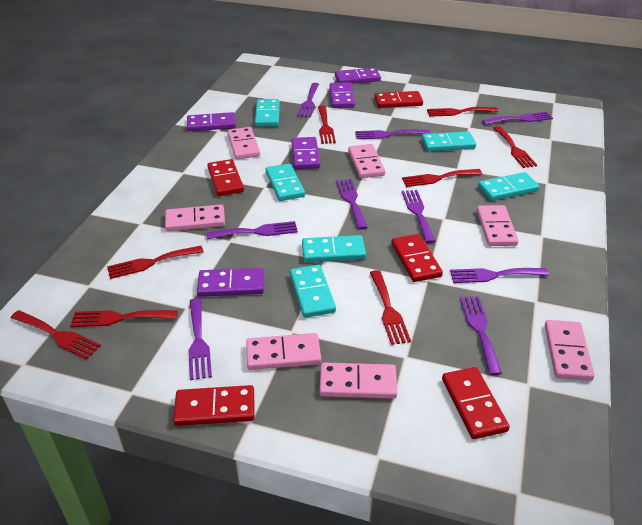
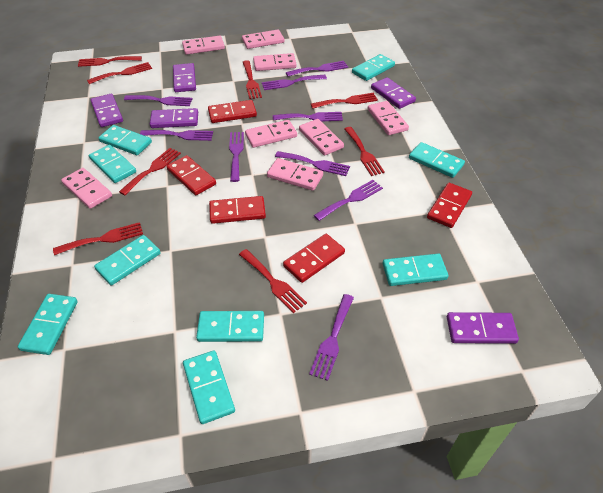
pink domino: 7 -> 8
turquoise domino: 6 -> 9

